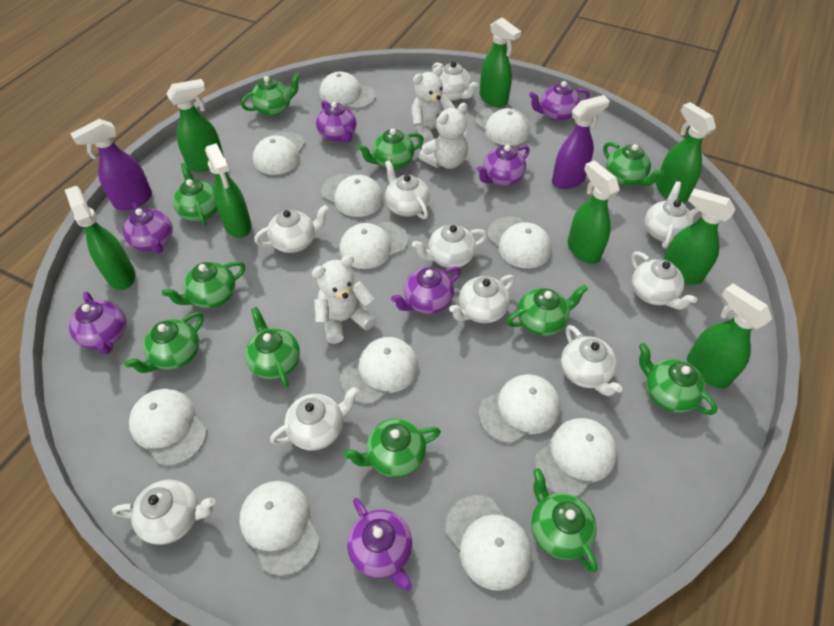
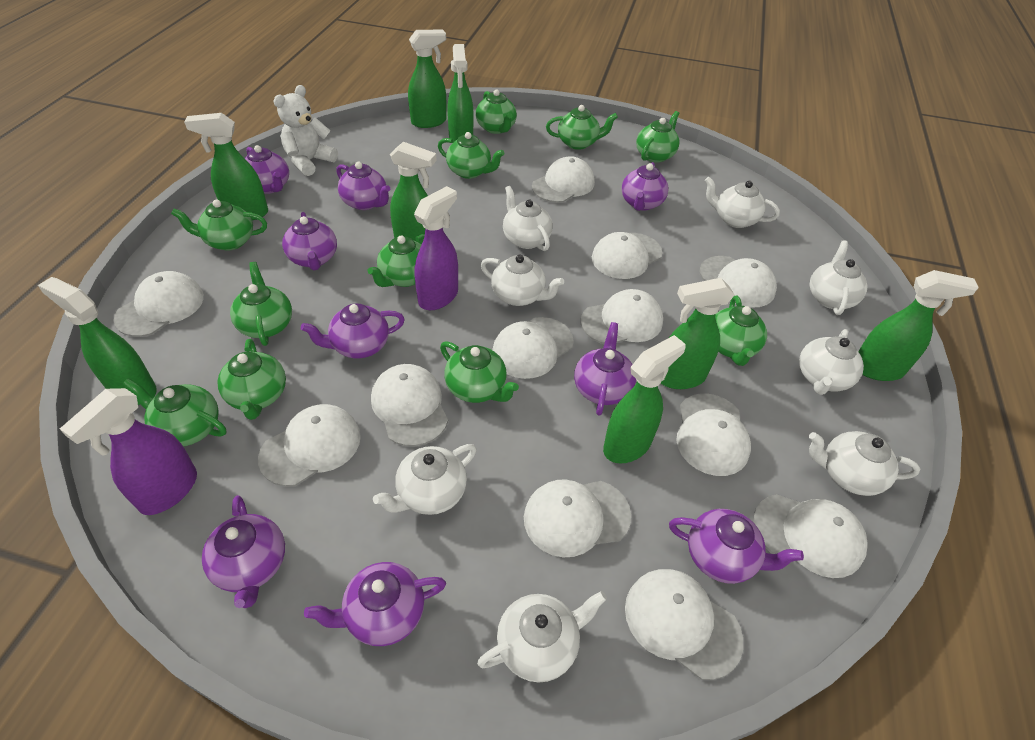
purple teapot: 7 -> 9
white teapot: 10 -> 8
white teddy bear: 3 -> 1

